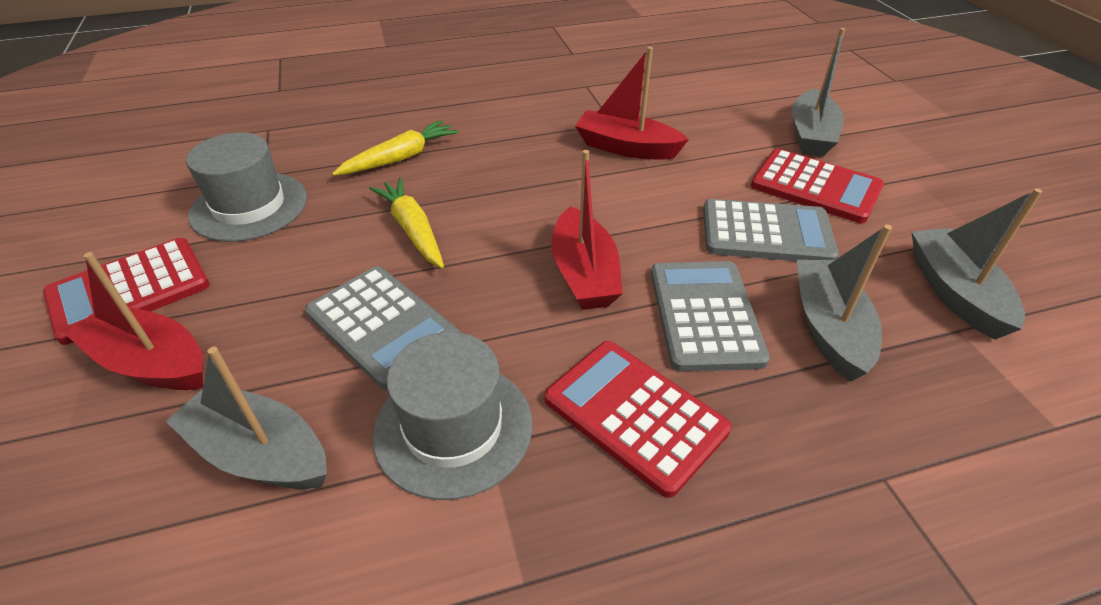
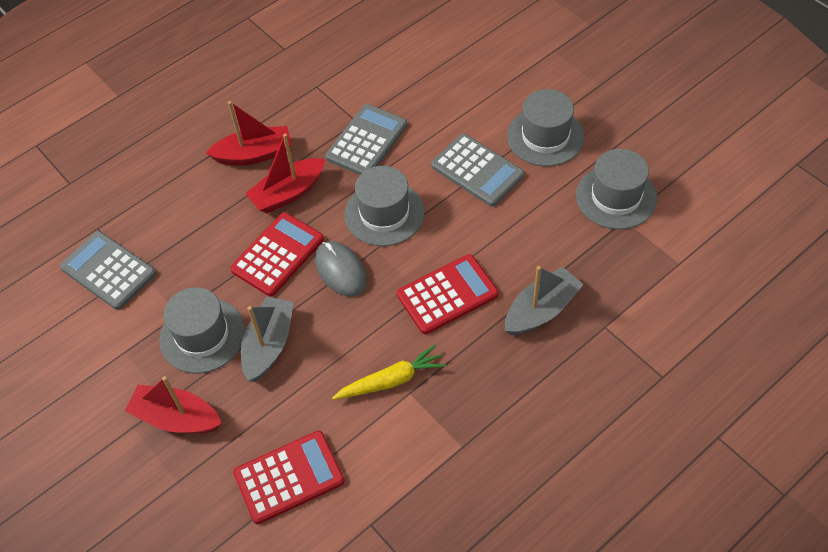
grey boat: 4 -> 2
grey hat: 2 -> 4
grey mouse: 0 -> 1
yellow carrot: 2 -> 1

